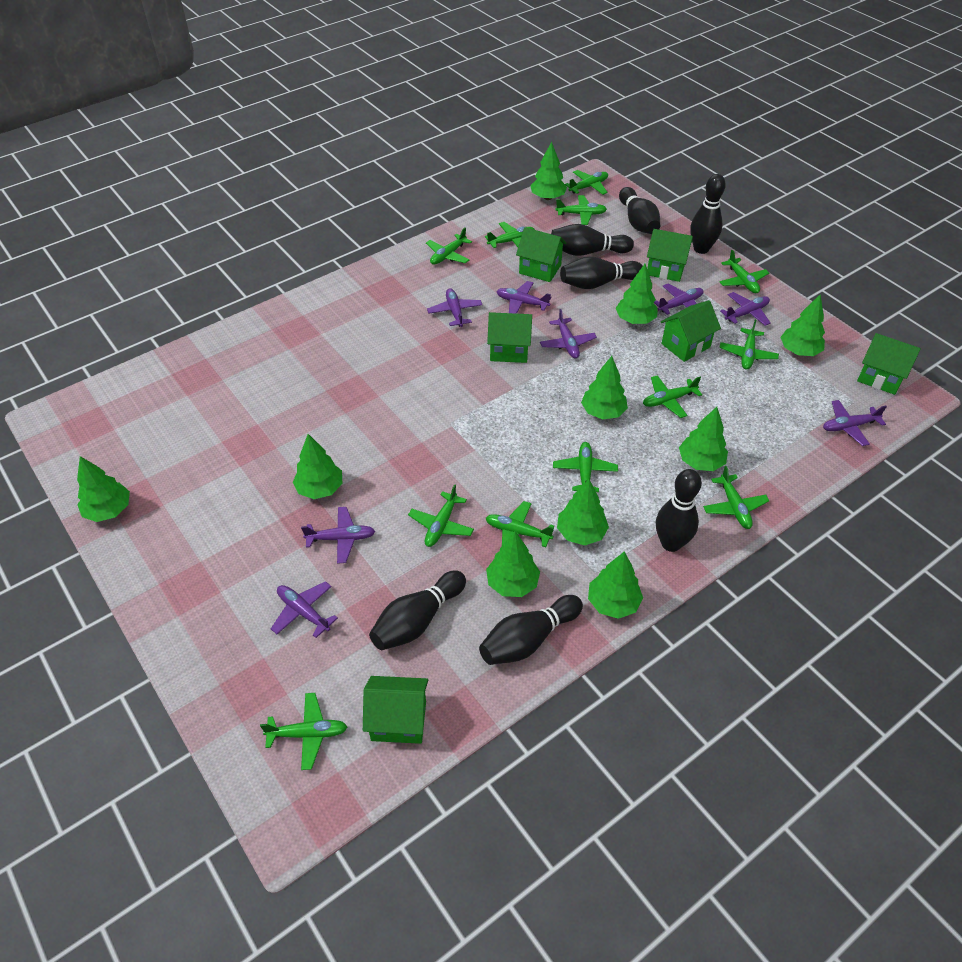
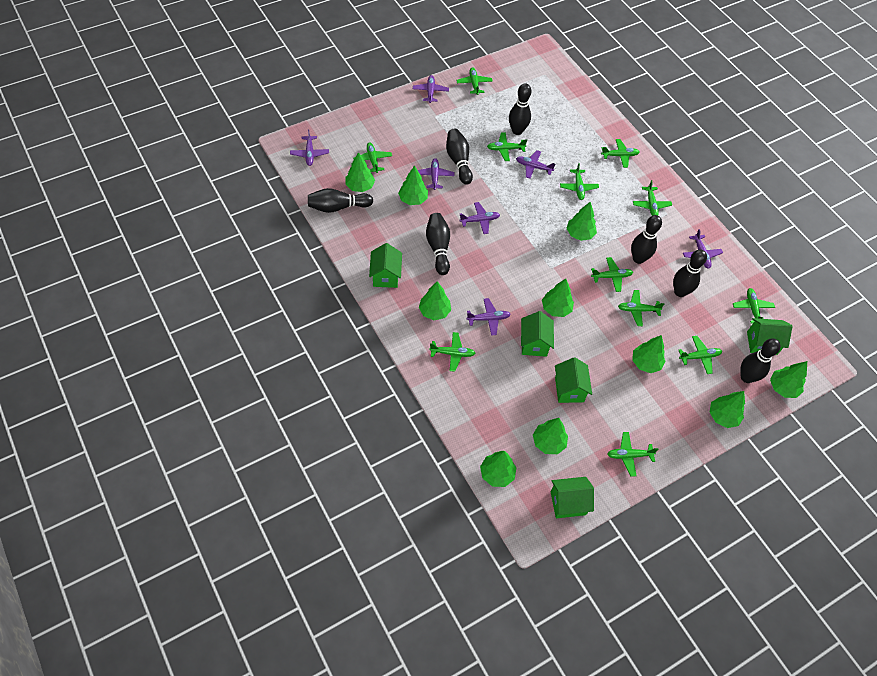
green house: 6 -> 5
purple plane: 8 -> 7

